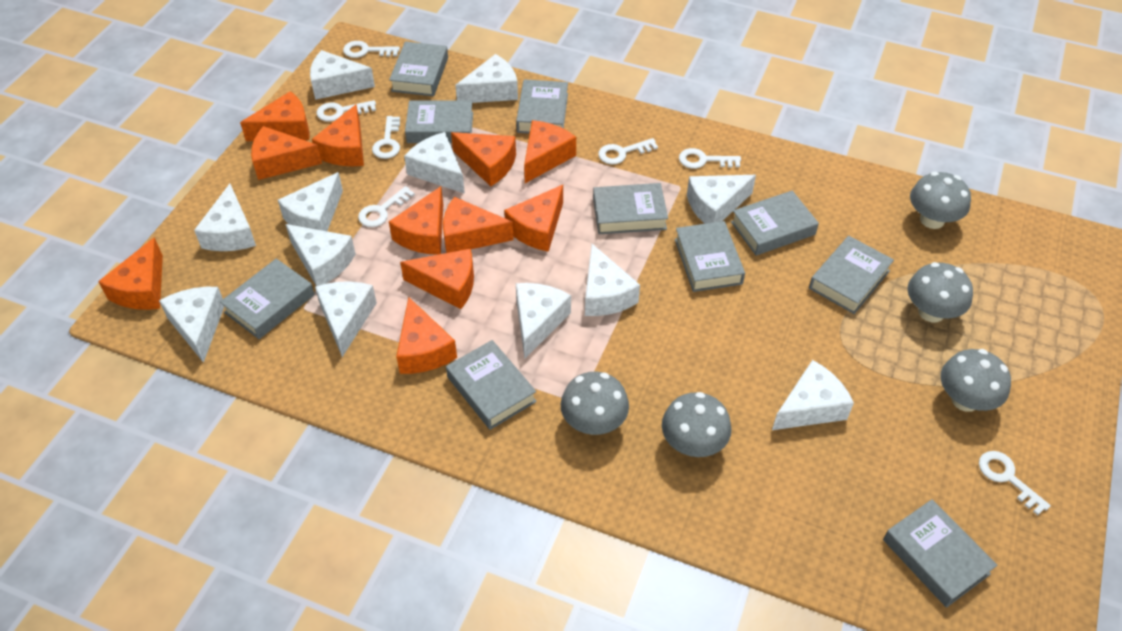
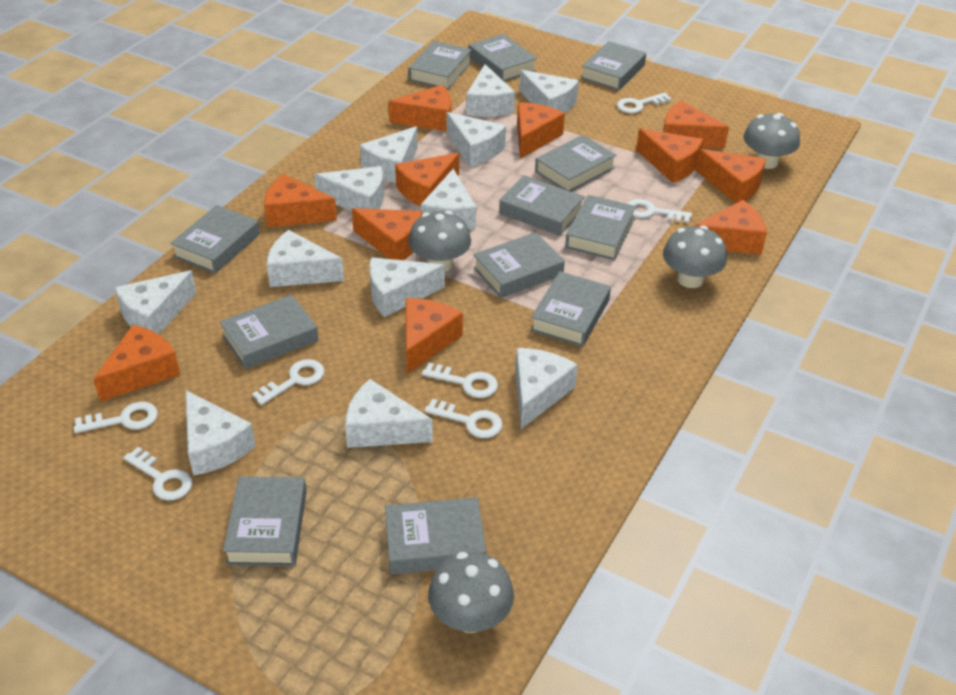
grey book: 10 -> 12
grey mushroom: 5 -> 4

